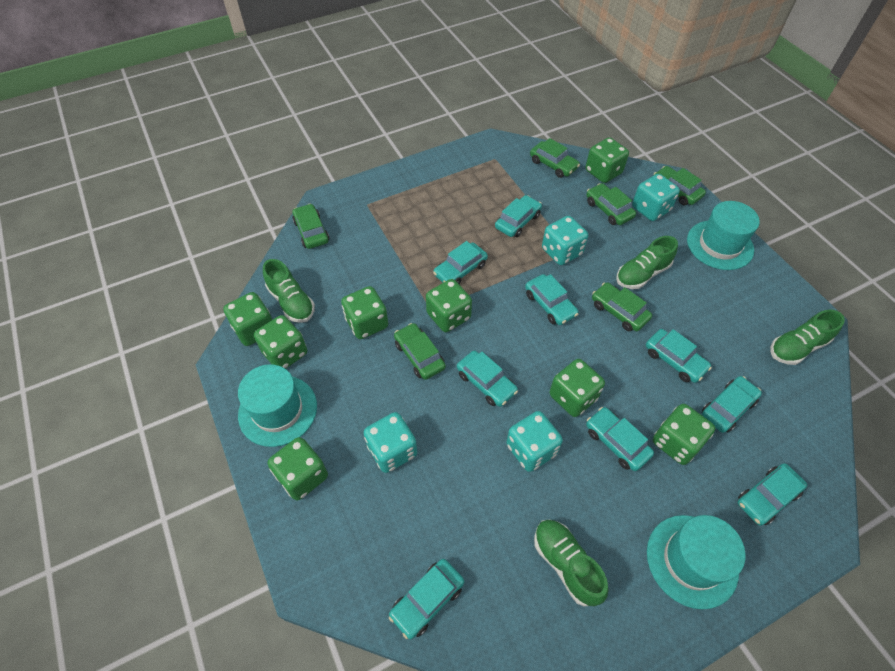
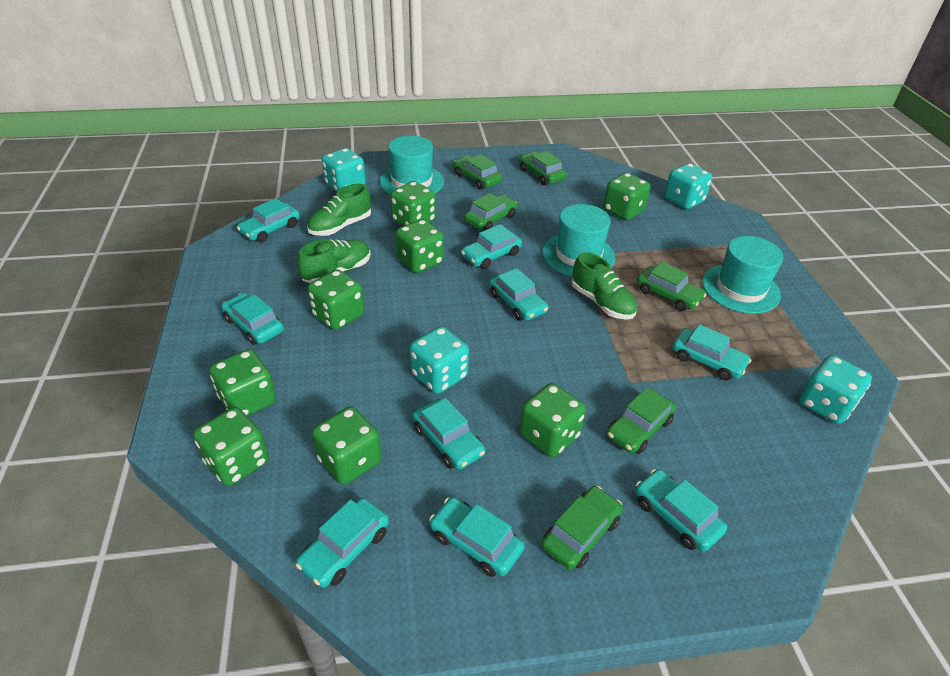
green shoe: 4 -> 3

